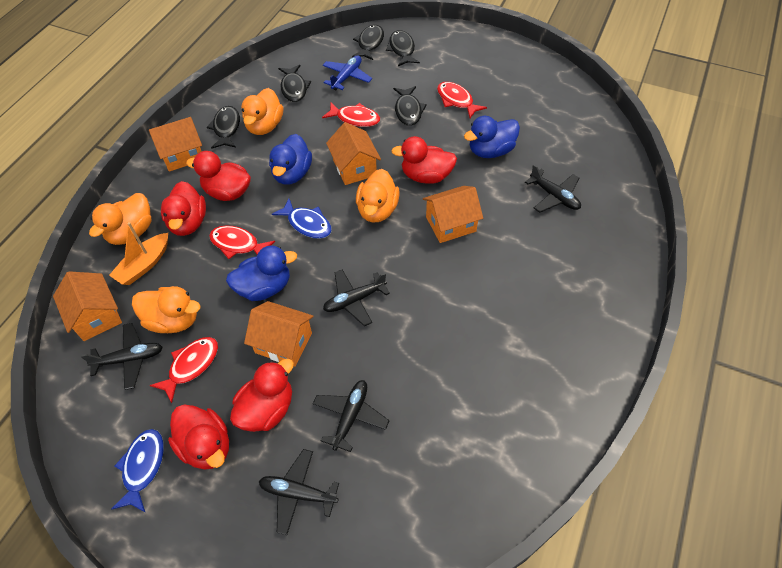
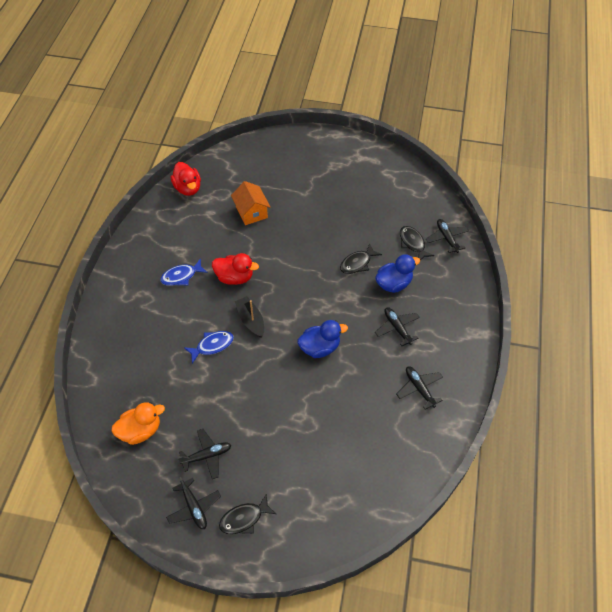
black boat: 0 -> 1
black fish: 5 -> 3
blue duck: 3 -> 2
blue plane: 1 -> 0
orange boat: 1 -> 0
orange duck: 4 -> 1
orange house: 5 -> 1
red duck: 5 -> 2
red fish: 4 -> 0

